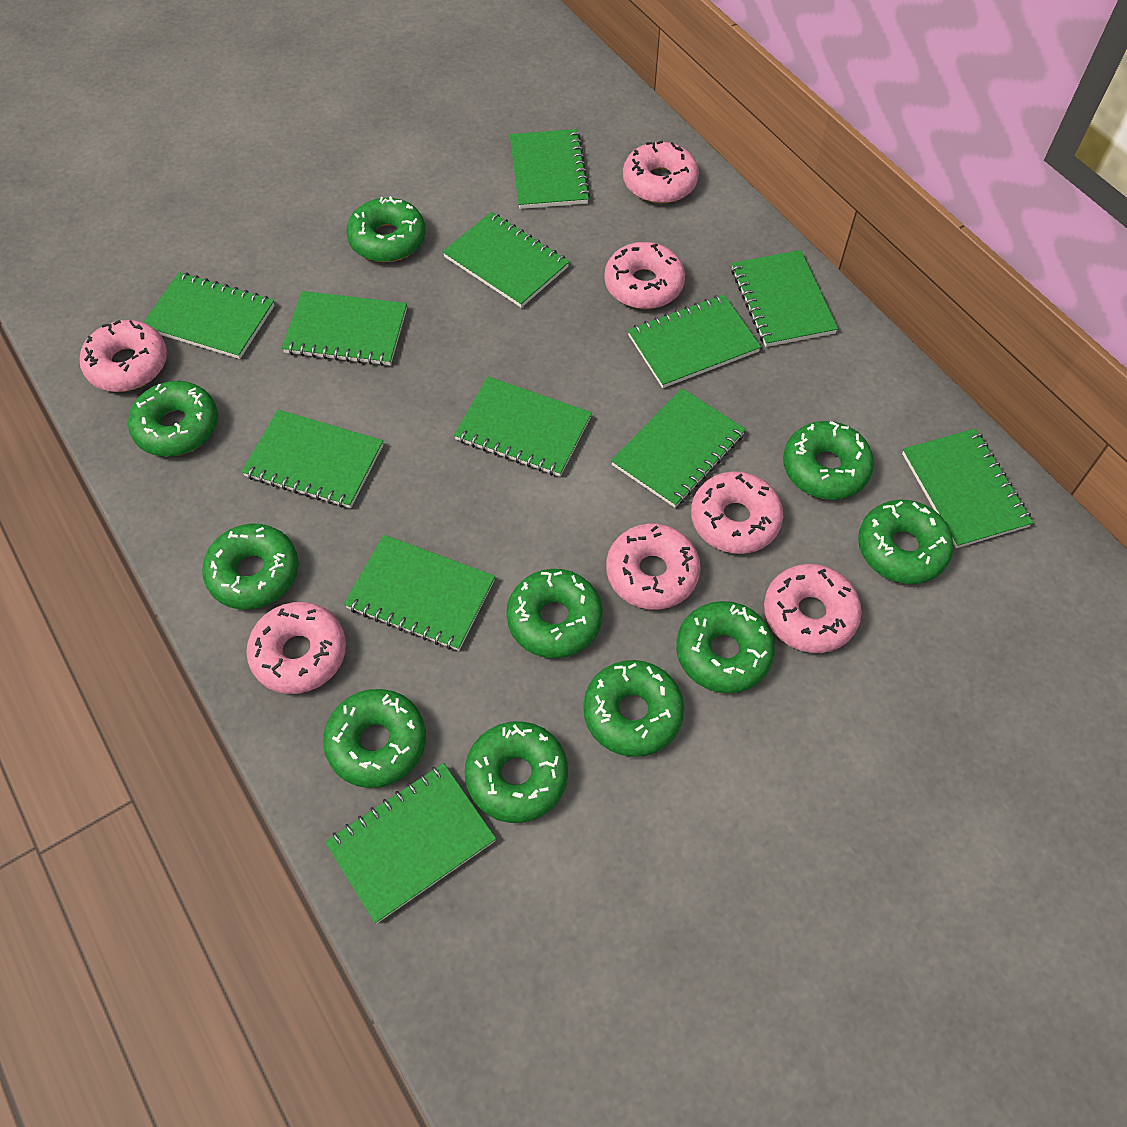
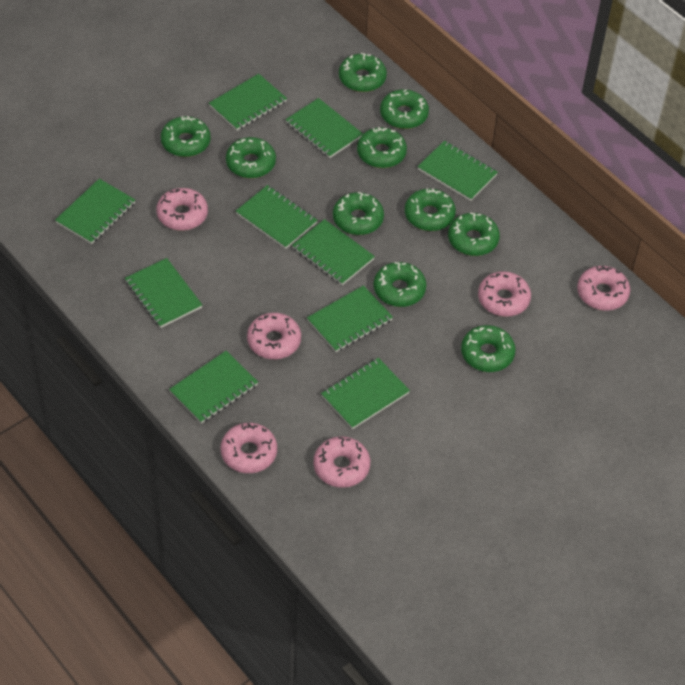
green notebook: 12 -> 10
pink donut: 7 -> 6

